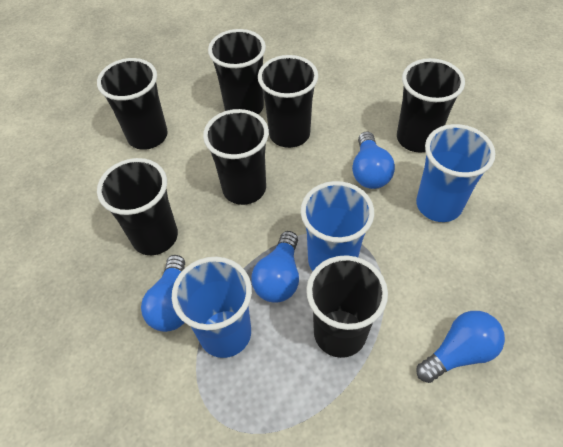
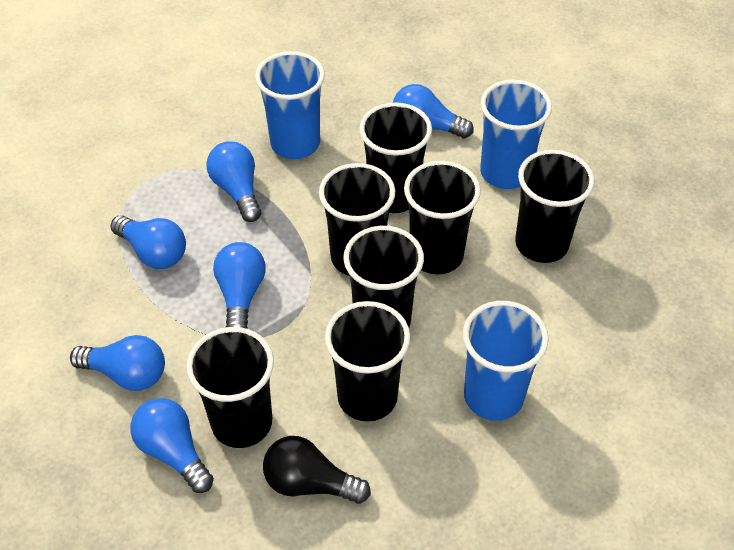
black light bulb: 0 -> 1
blue light bulb: 4 -> 6

